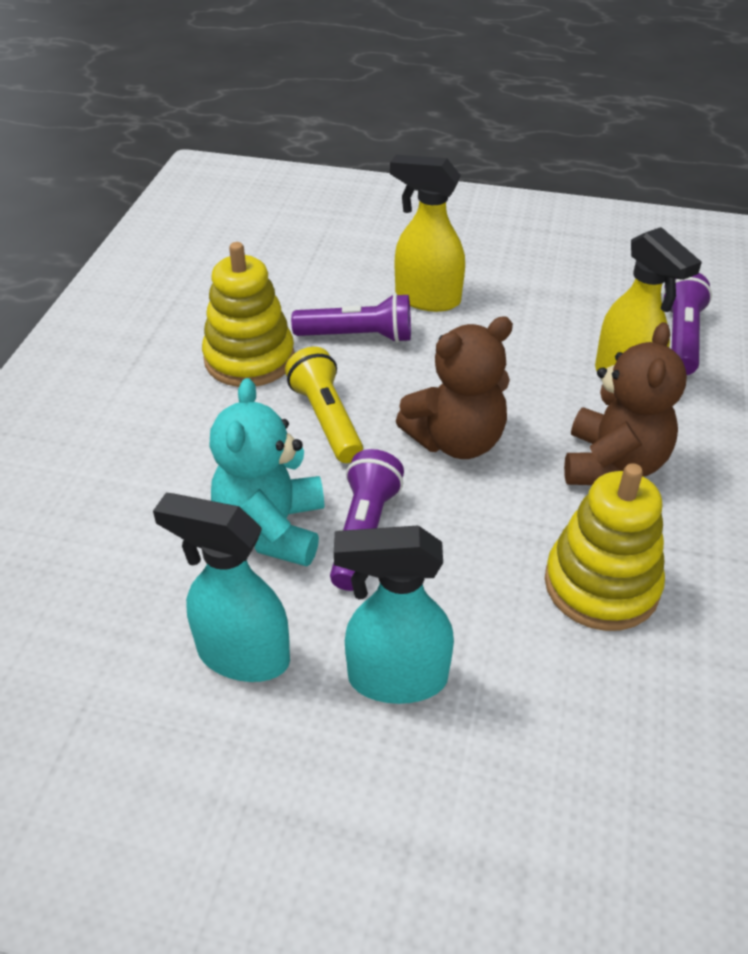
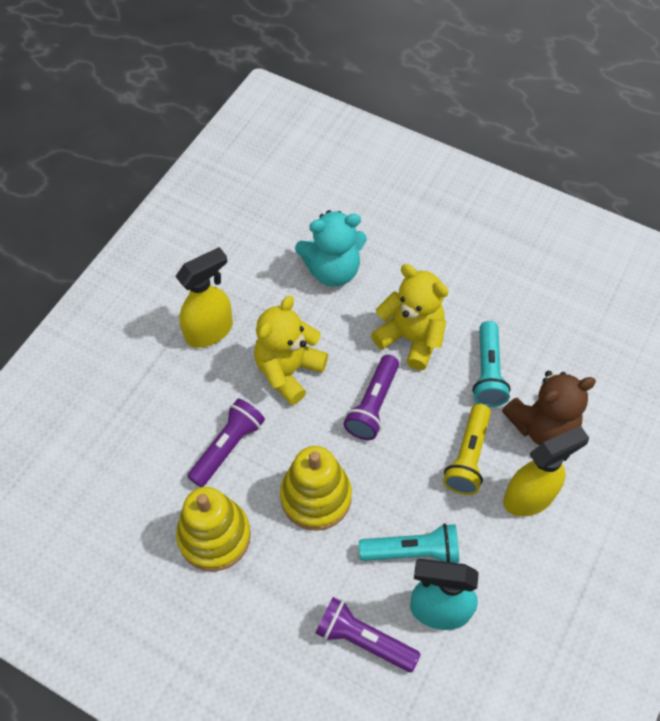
brown teddy bear: 2 -> 1
turquoise flashlight: 0 -> 2
turquoise spray bottle: 2 -> 1
yellow teddy bear: 0 -> 2

